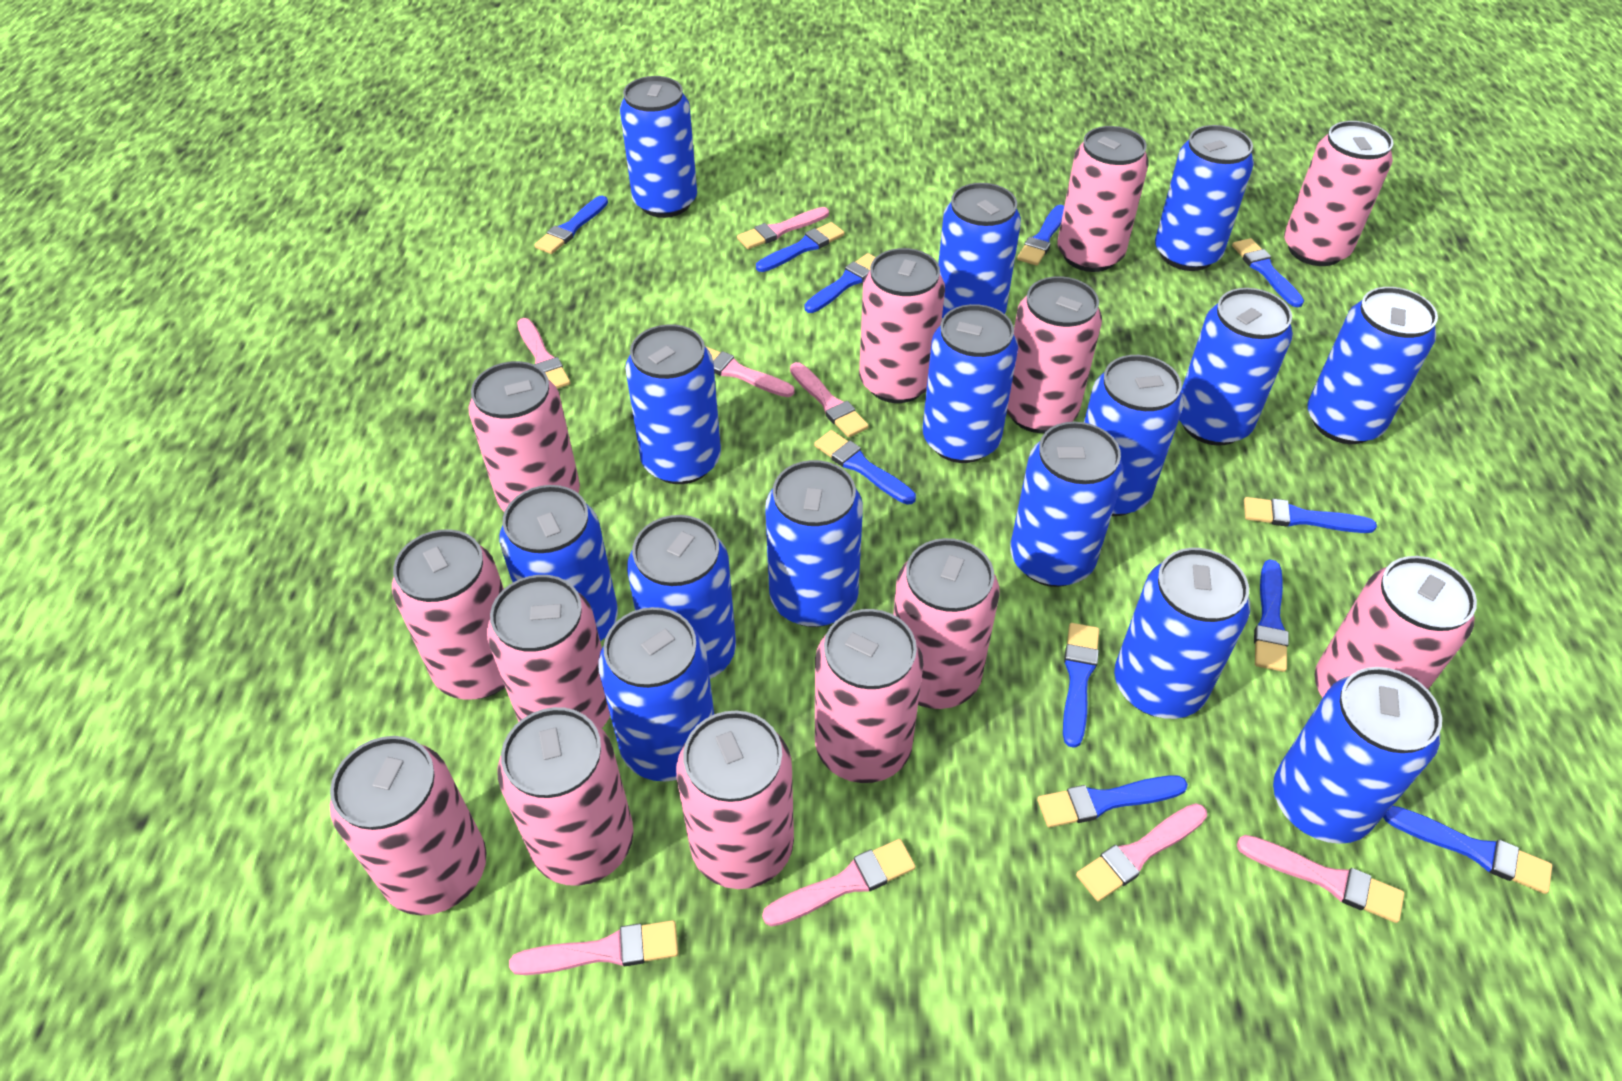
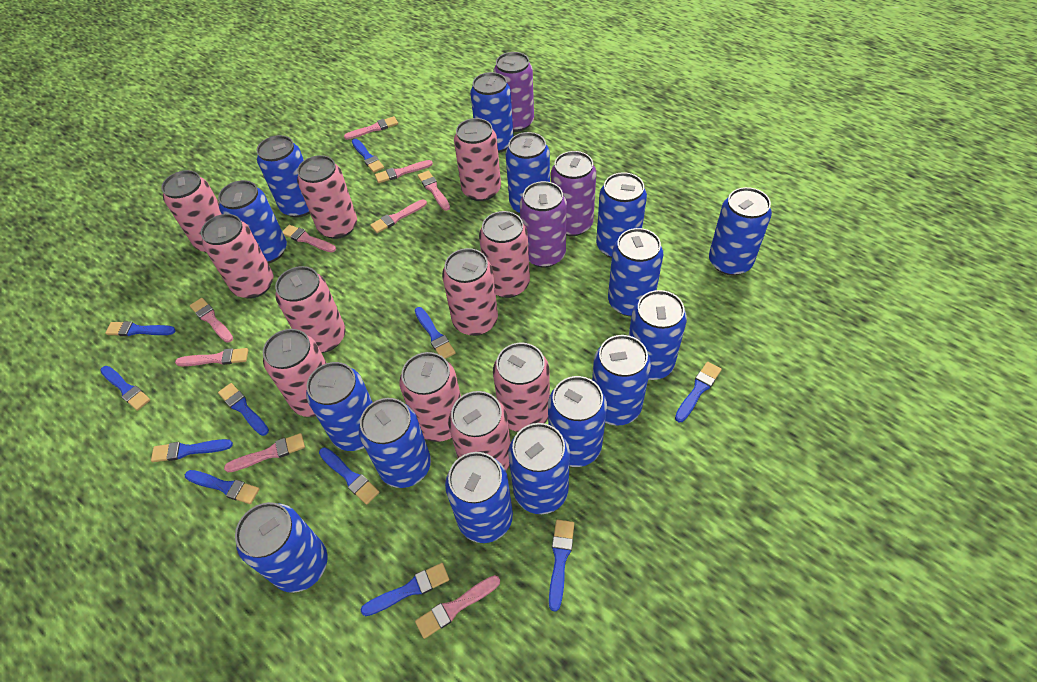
pink brush: 8 -> 9
pink can: 13 -> 11
purple can: 0 -> 3

